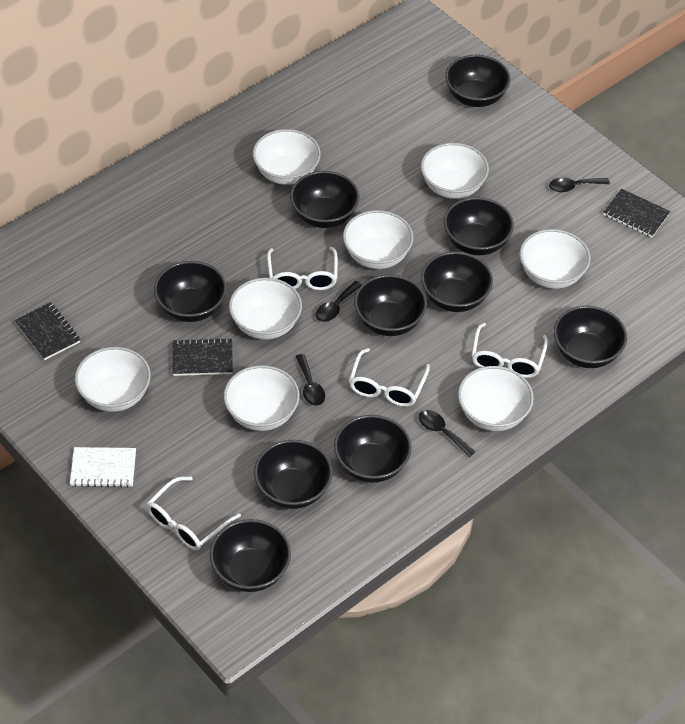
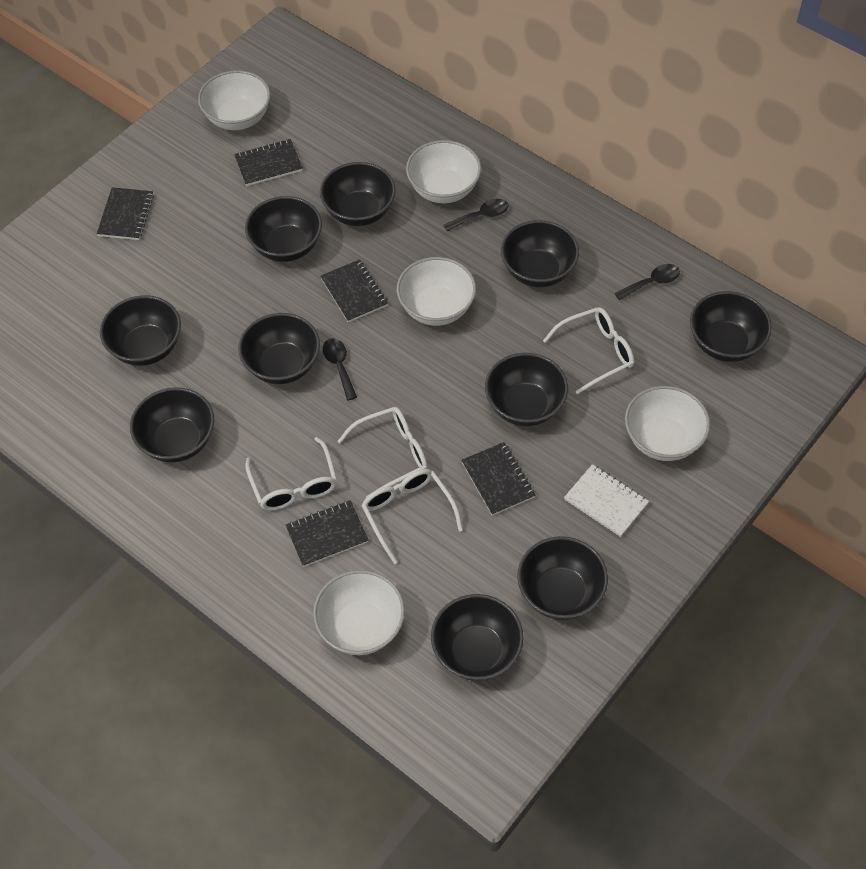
black notebook: 3 -> 5
black spoon: 4 -> 3
white bowl: 8 -> 5

